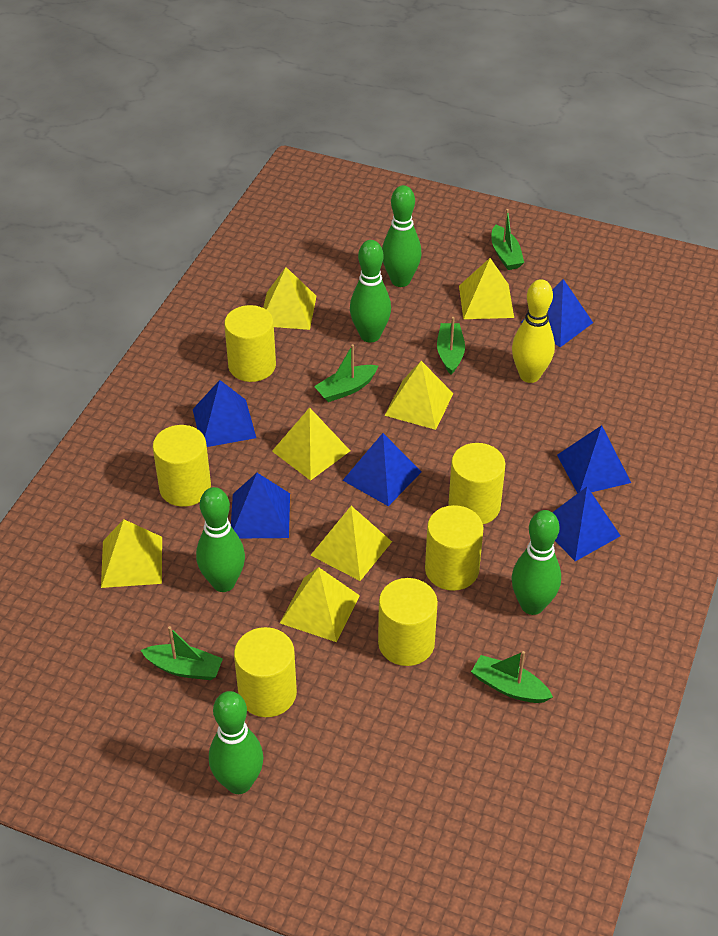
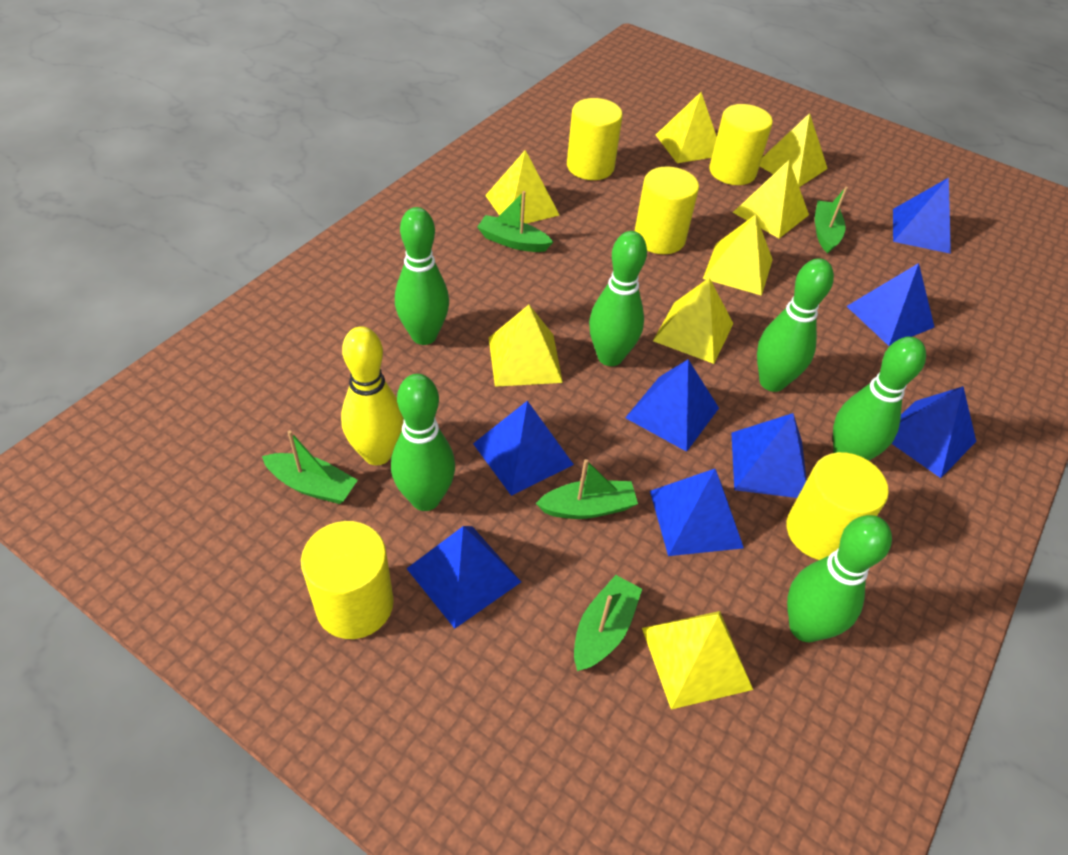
blue pyramid: 6 -> 8
green bowling pin: 5 -> 6
yellow cylinder: 6 -> 5
yellow pyramid: 7 -> 8

